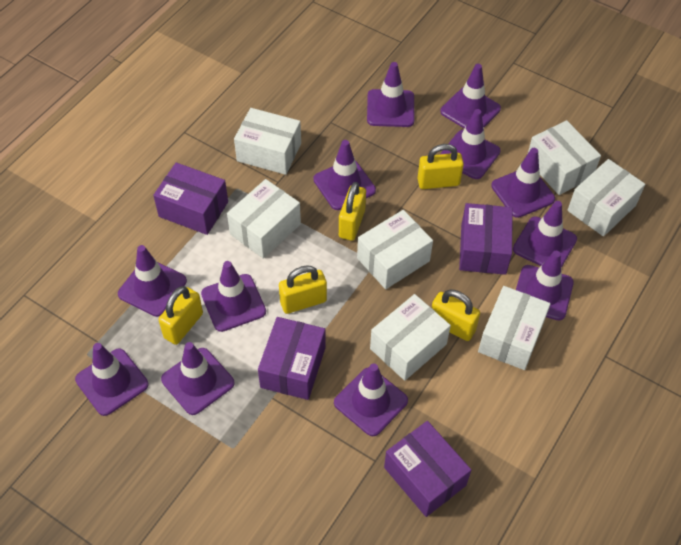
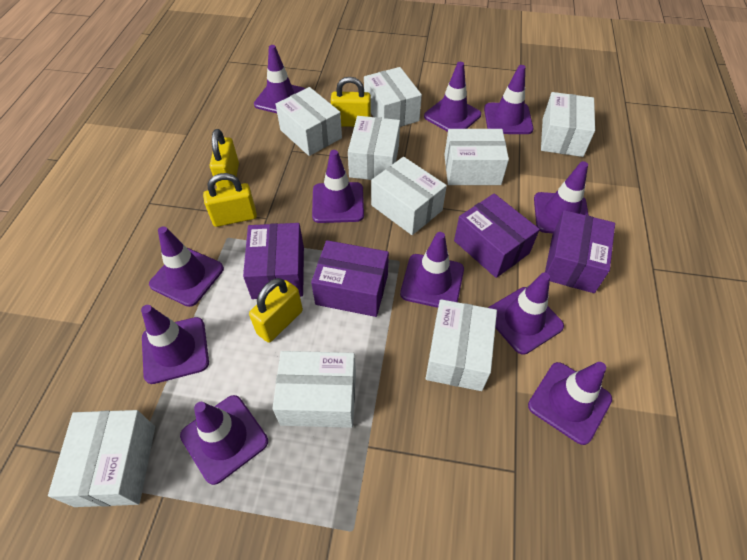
purple traffic cone: 12 -> 11
white box: 7 -> 9
yellow padlock: 5 -> 4

